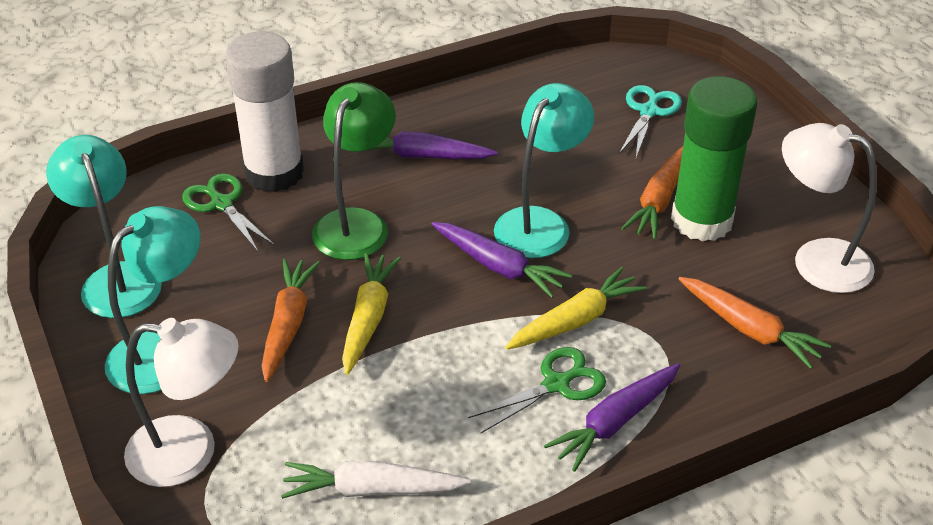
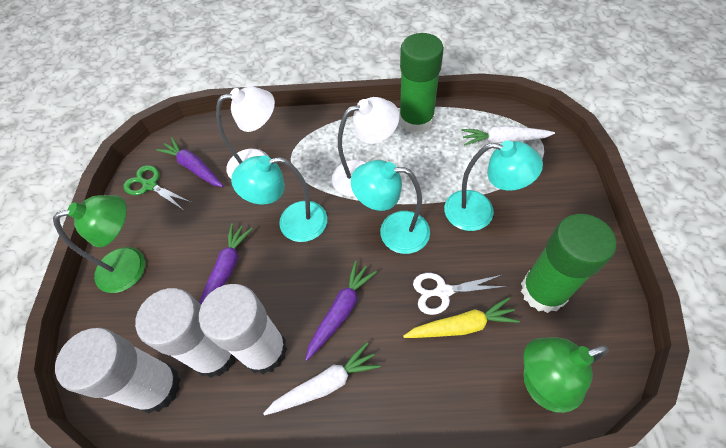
green glue stick: 1 -> 2
green lamp: 1 -> 2
green scissors: 2 -> 1
orange carrot: 3 -> 0
turquoise scissors: 1 -> 0
white carrot: 1 -> 2
white glue stick: 1 -> 3
white scissors: 0 -> 1
yellow carrot: 2 -> 1

